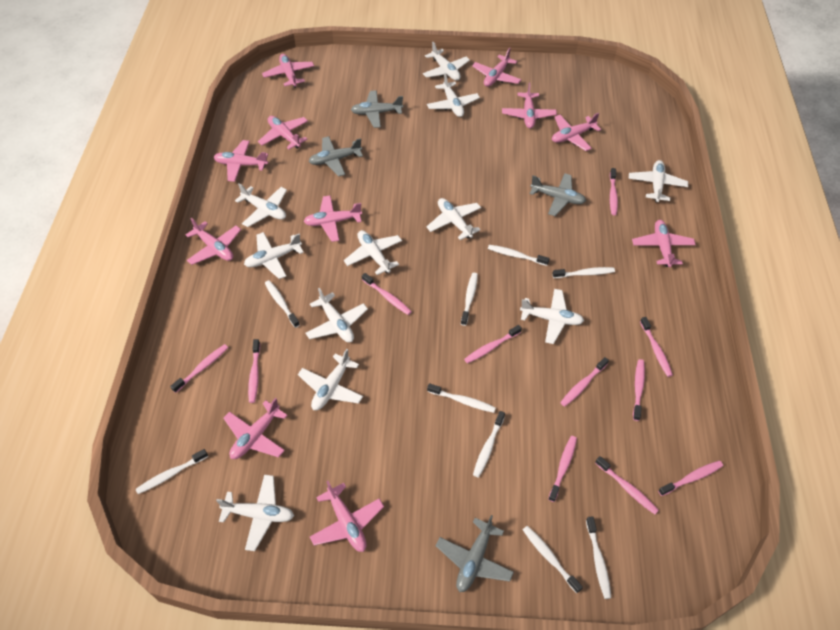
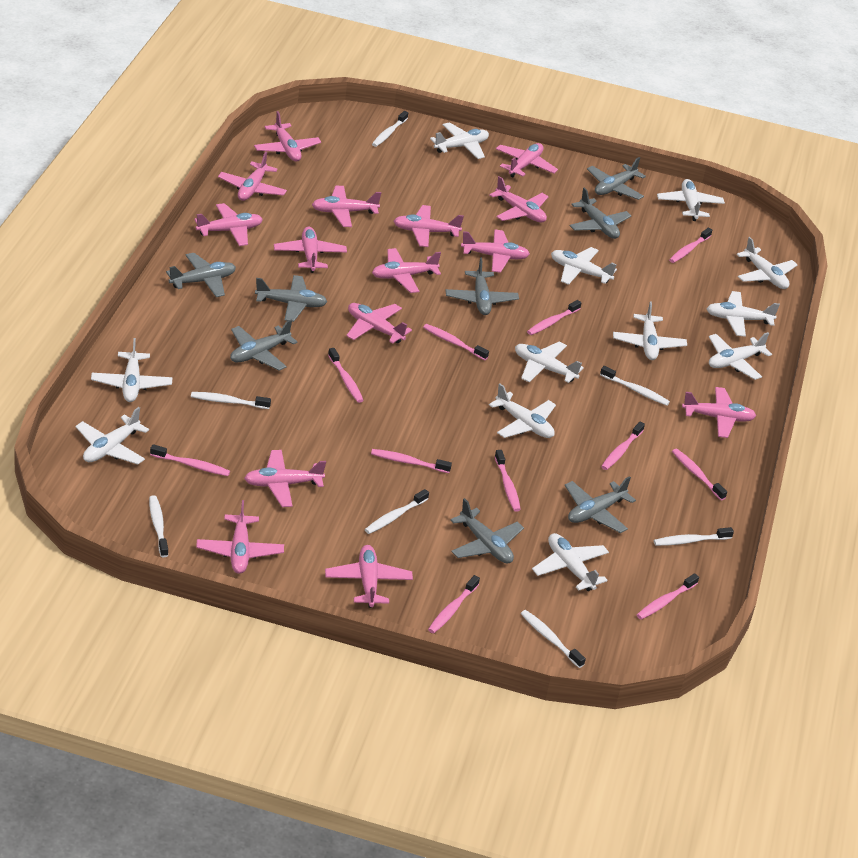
grey plane: 4 -> 8
pink plane: 11 -> 15
white plane: 11 -> 12
white toothbrush: 9 -> 7

